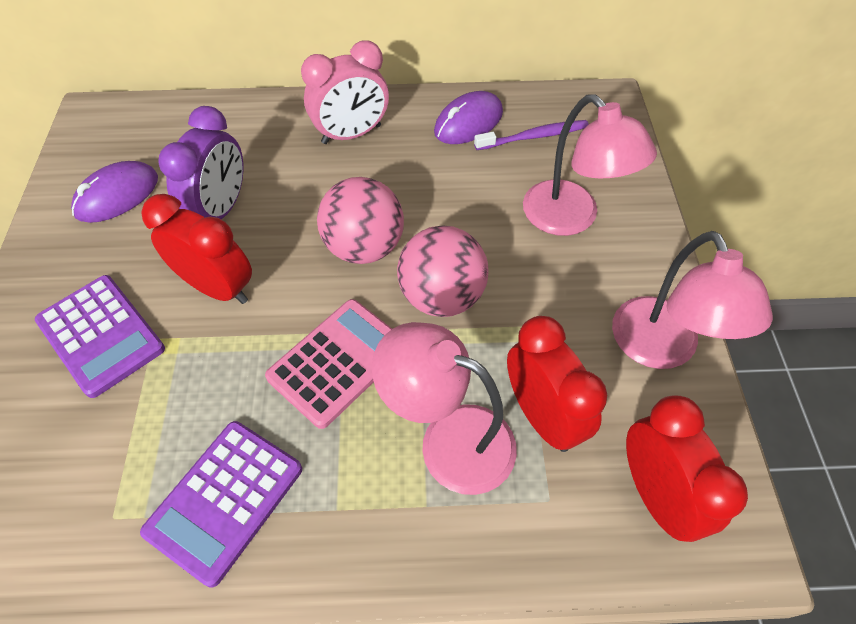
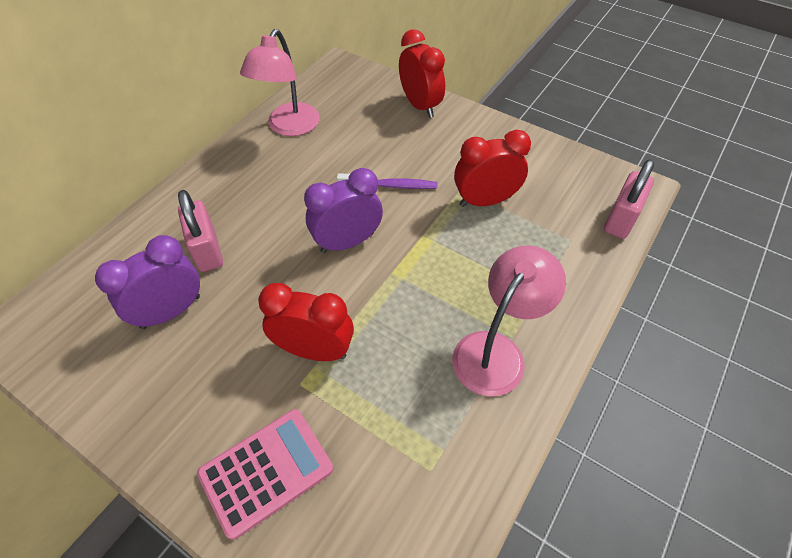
pink ball: 2 -> 0
pink clock: 1 -> 0
pink lamp: 3 -> 2
pink padlock: 0 -> 2
purple calculator: 2 -> 0
purple clock: 1 -> 2
purple mouse: 2 -> 0

